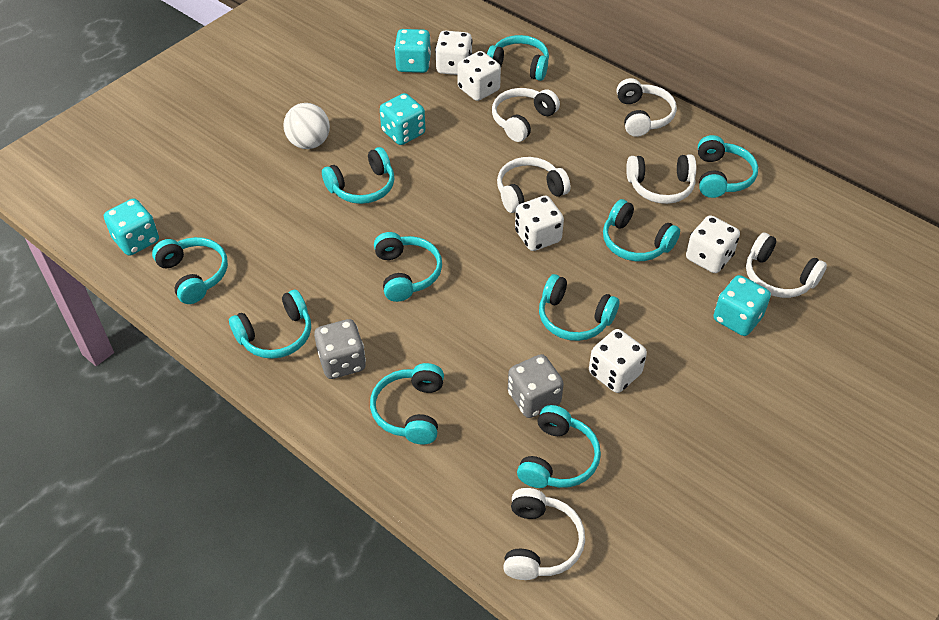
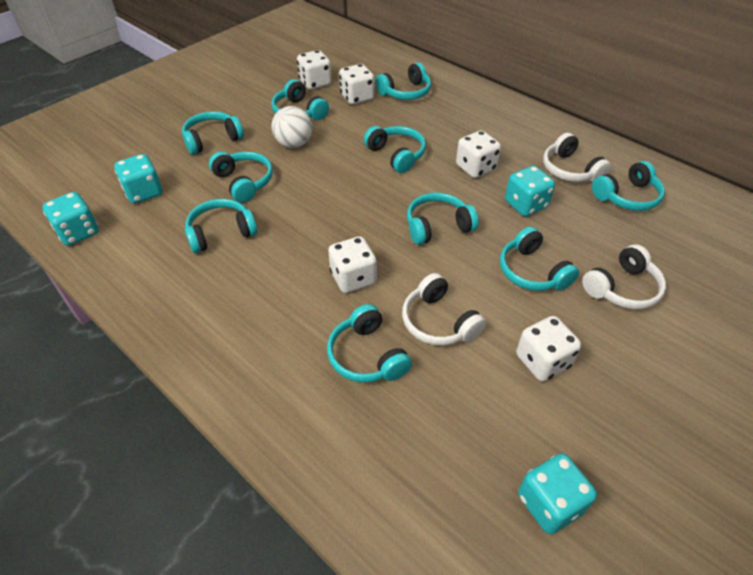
grey dice: 2 -> 0
white headphones: 6 -> 3

